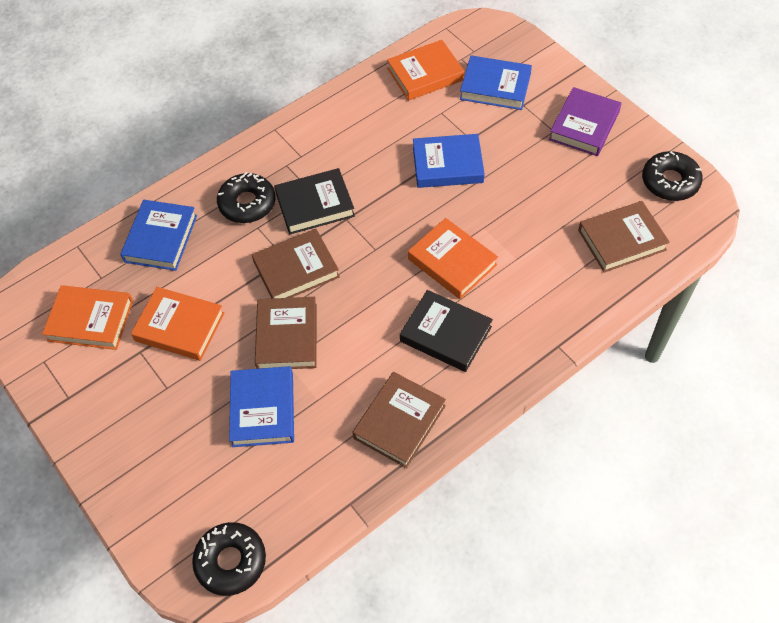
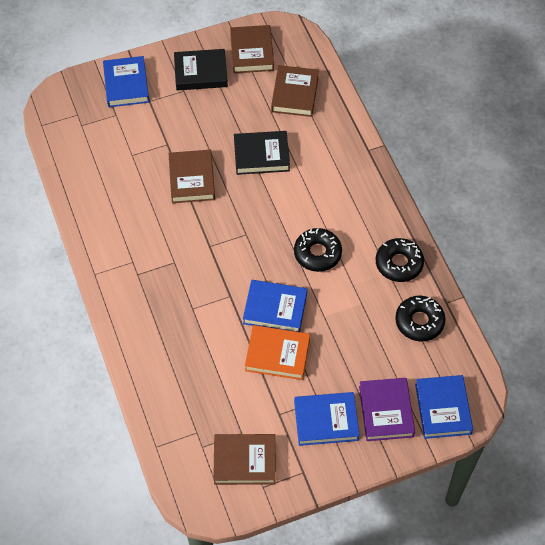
orange book: 4 -> 1

